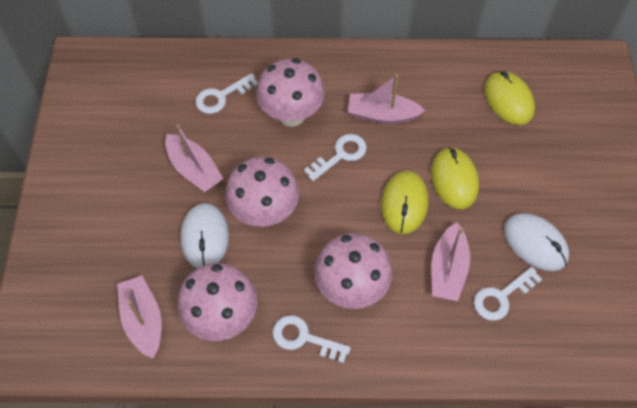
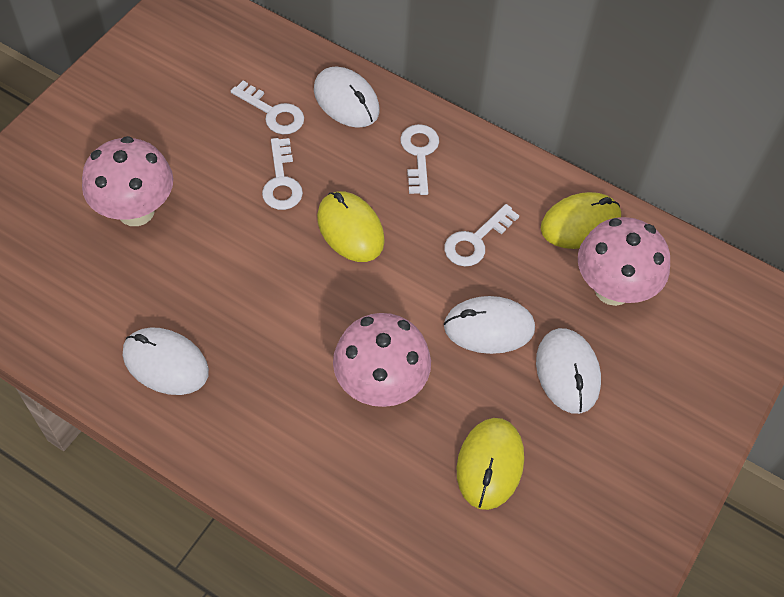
pink boat: 4 -> 0
pink mushroom: 4 -> 3
white mouse: 2 -> 4

